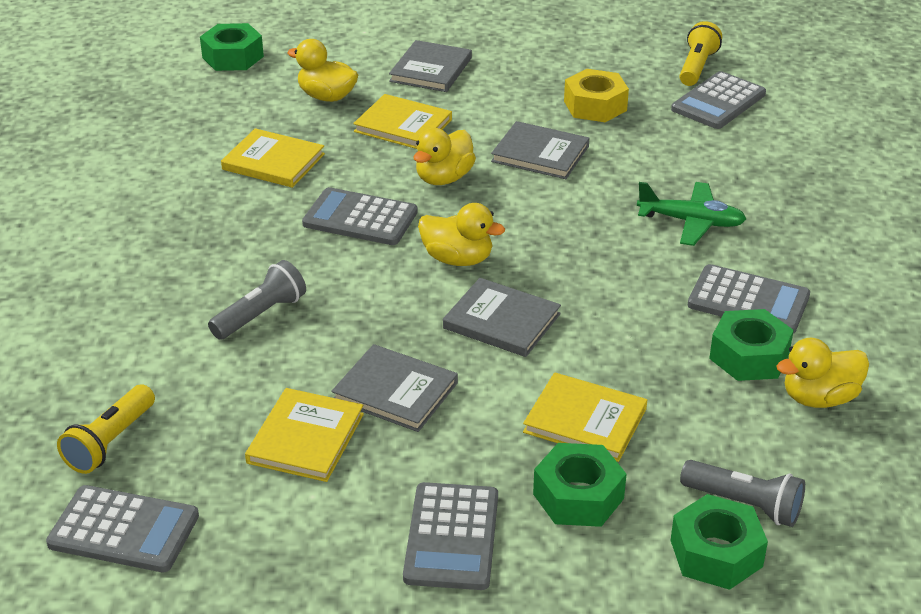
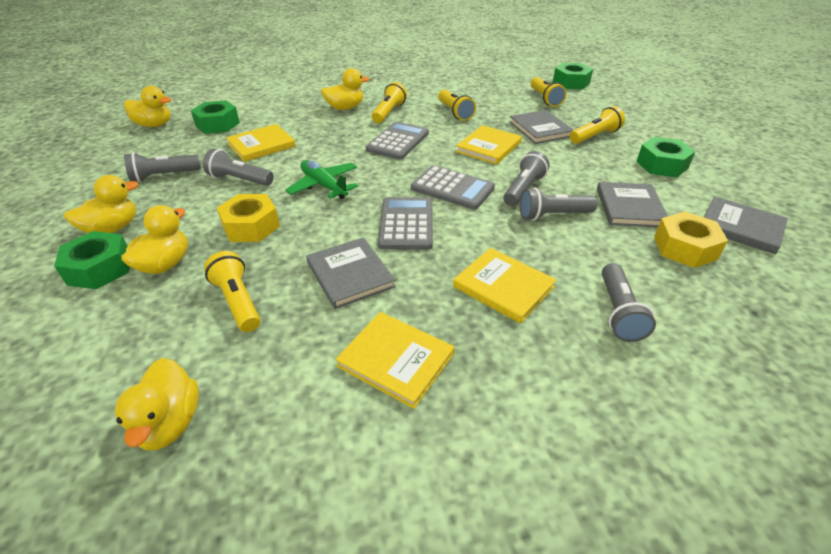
grey calculator: 5 -> 3
grey flashlight: 2 -> 5
yellow duck: 4 -> 5
yellow flashlight: 2 -> 5
yellow nut: 1 -> 2

